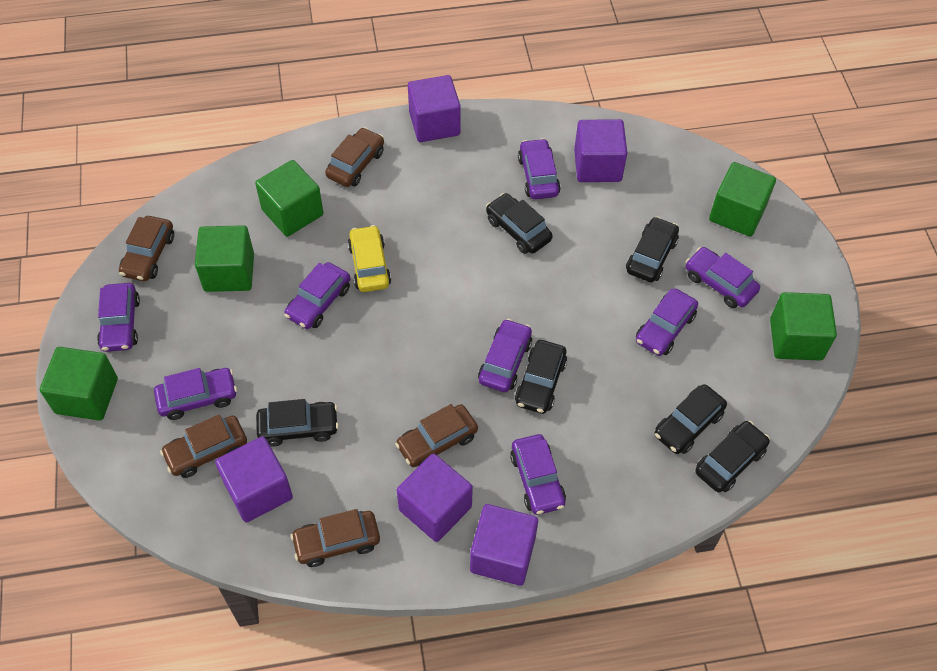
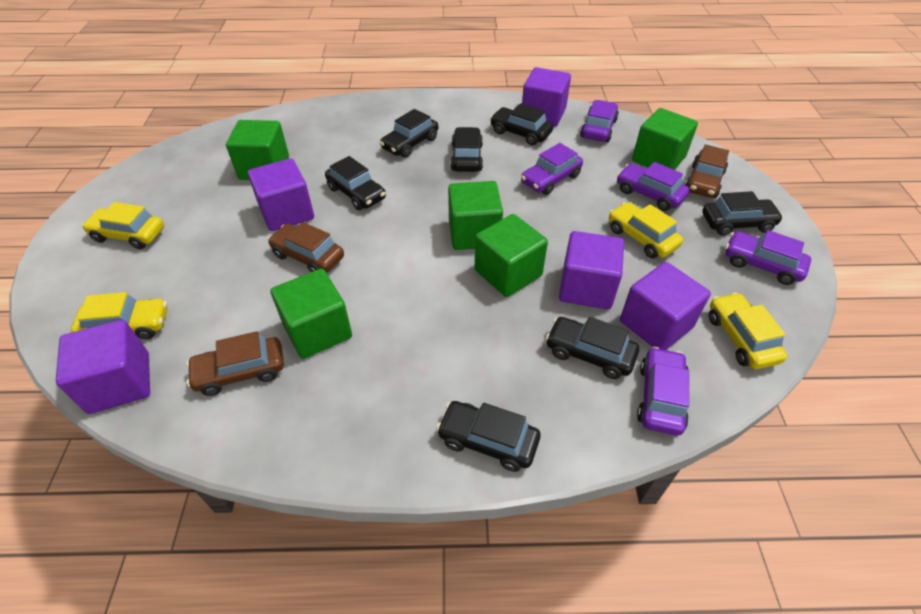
black car: 6 -> 7
brown car: 5 -> 3
purple car: 8 -> 5
yellow car: 1 -> 4

